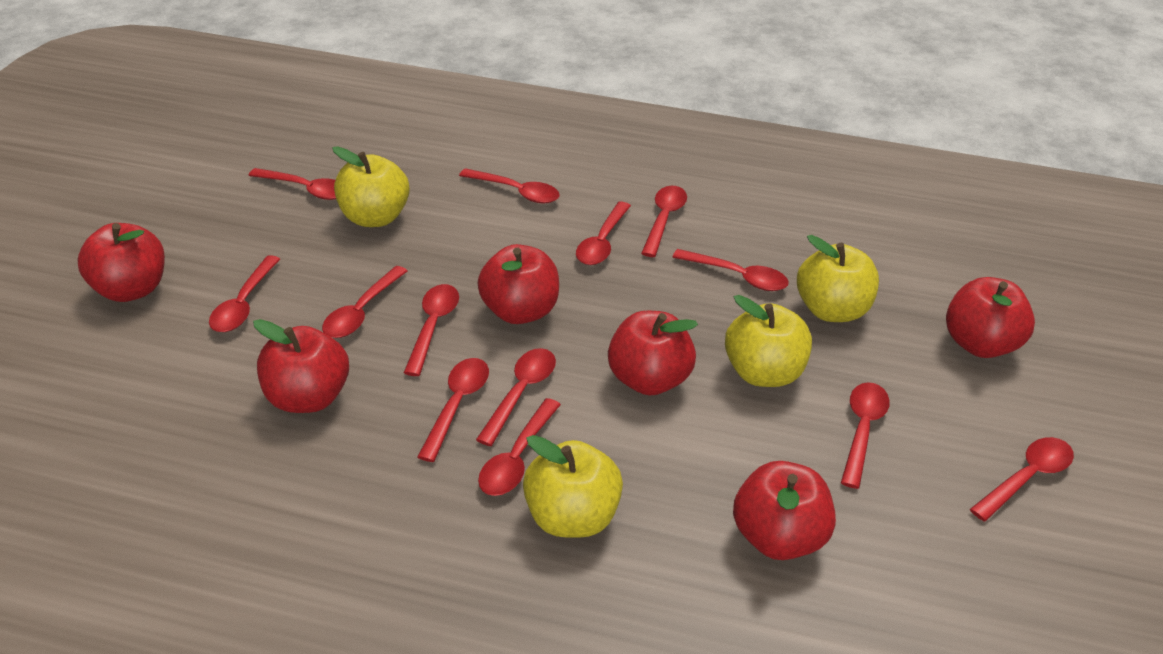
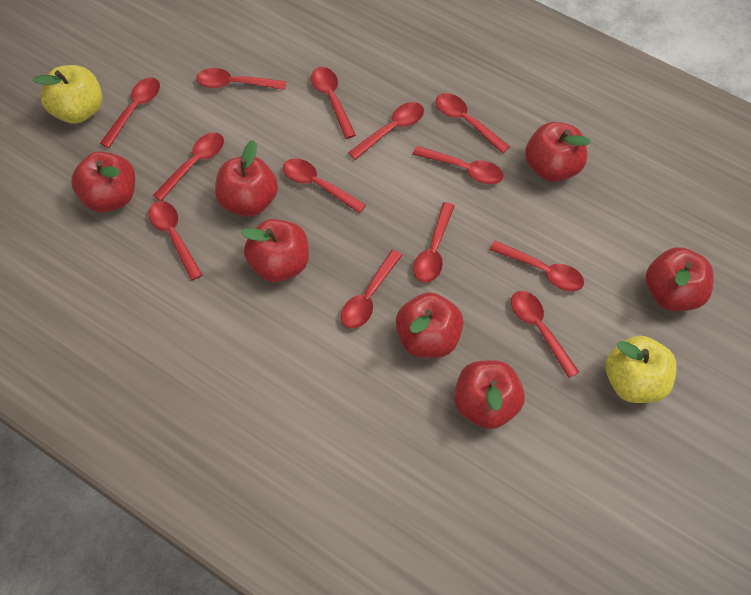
red apple: 6 -> 7
yellow apple: 4 -> 2

